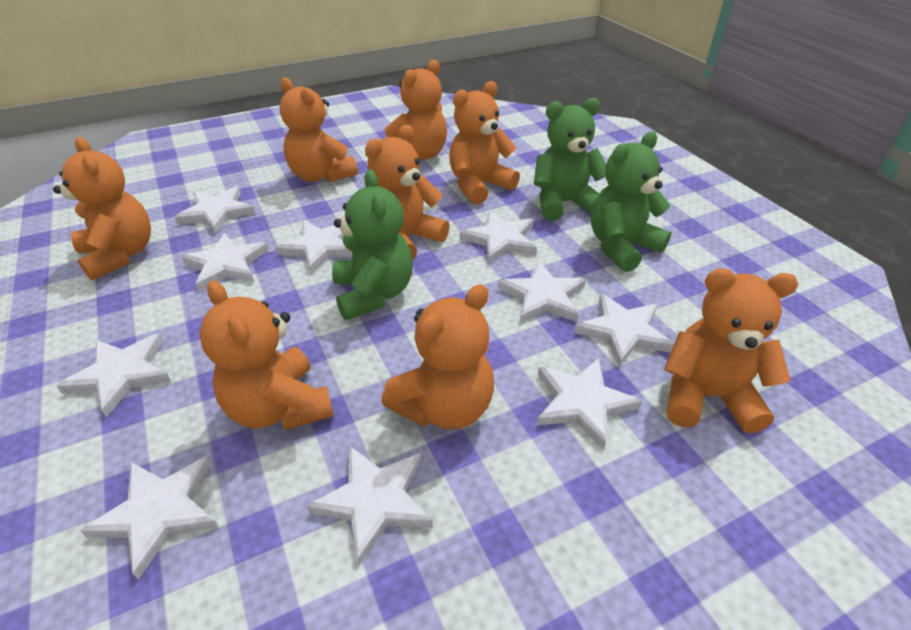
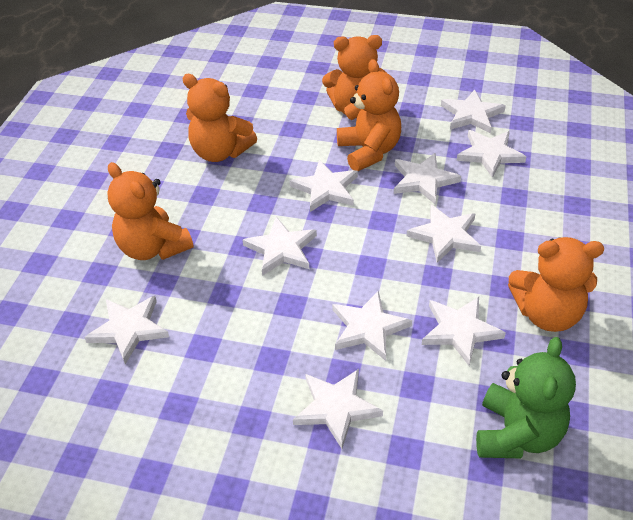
green teddy bear: 3 -> 1
orange teddy bear: 8 -> 5

